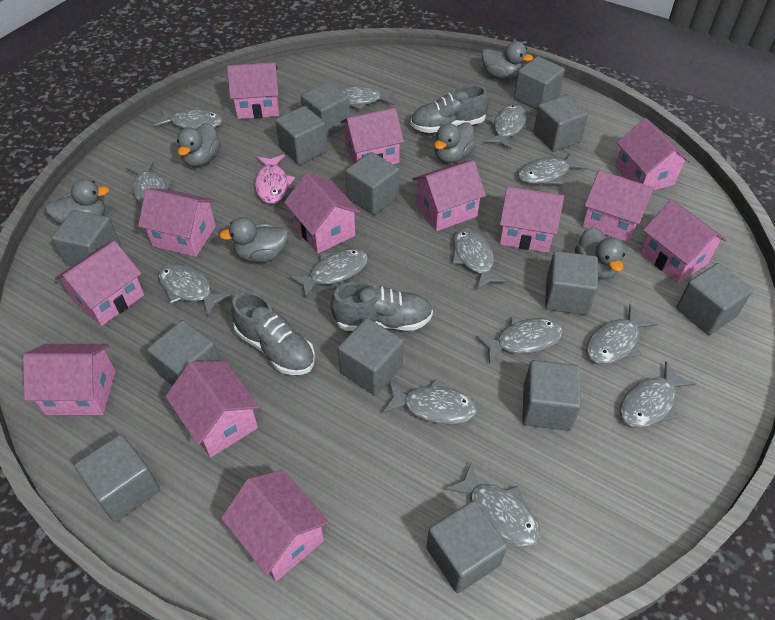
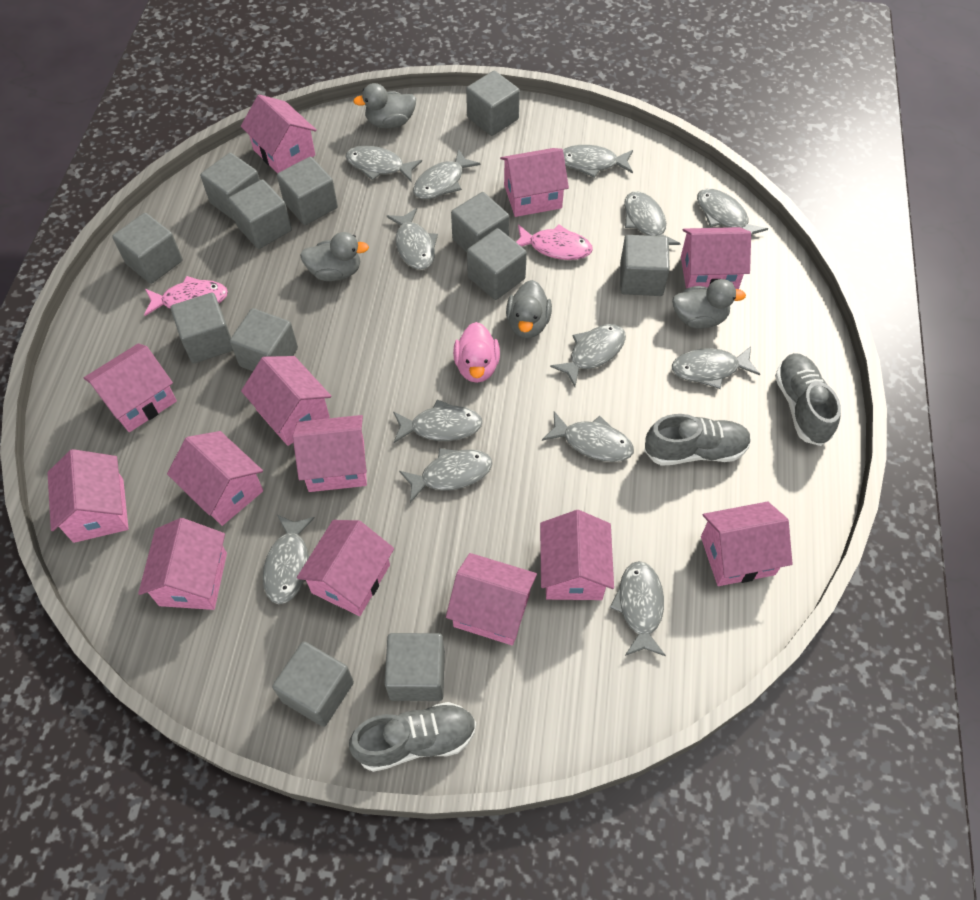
grey cube: 13 -> 12
grey duck: 6 -> 4
pink duck: 0 -> 1
pink fish: 1 -> 2

